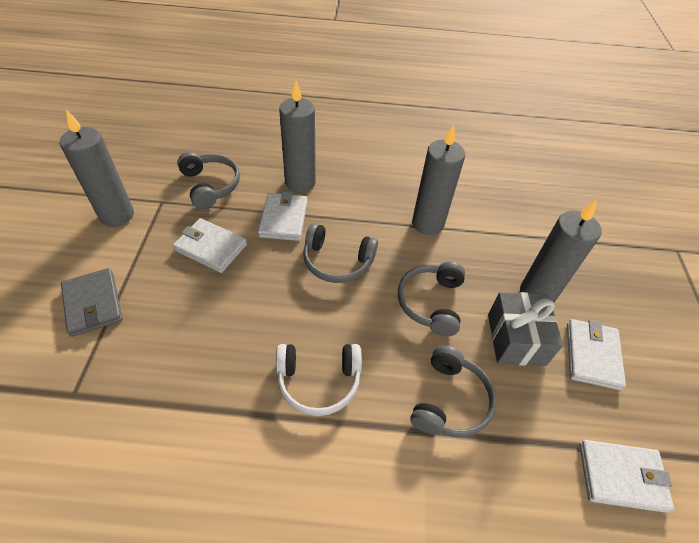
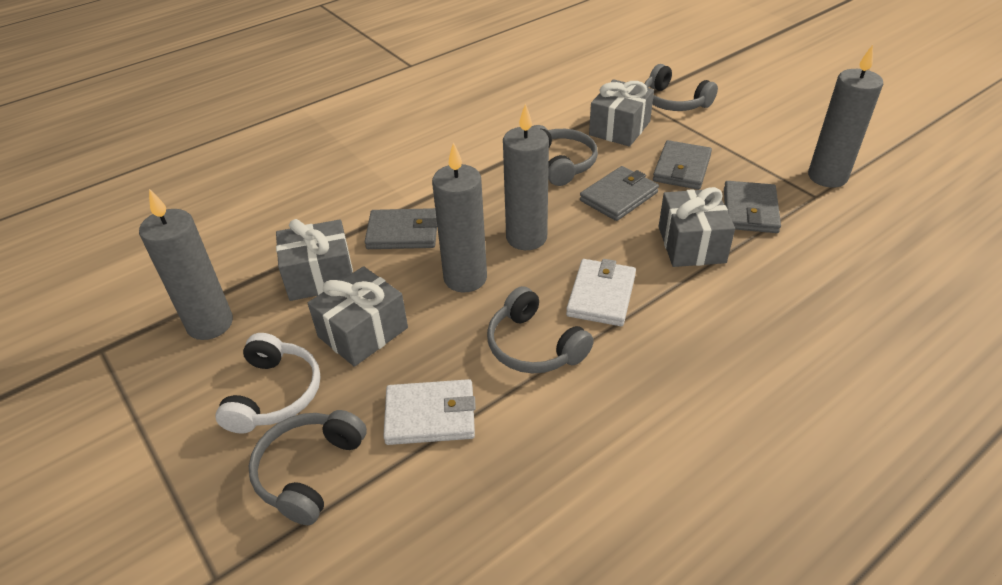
grey gift: 1 -> 4
grey wallet: 1 -> 4
white wallet: 4 -> 2

